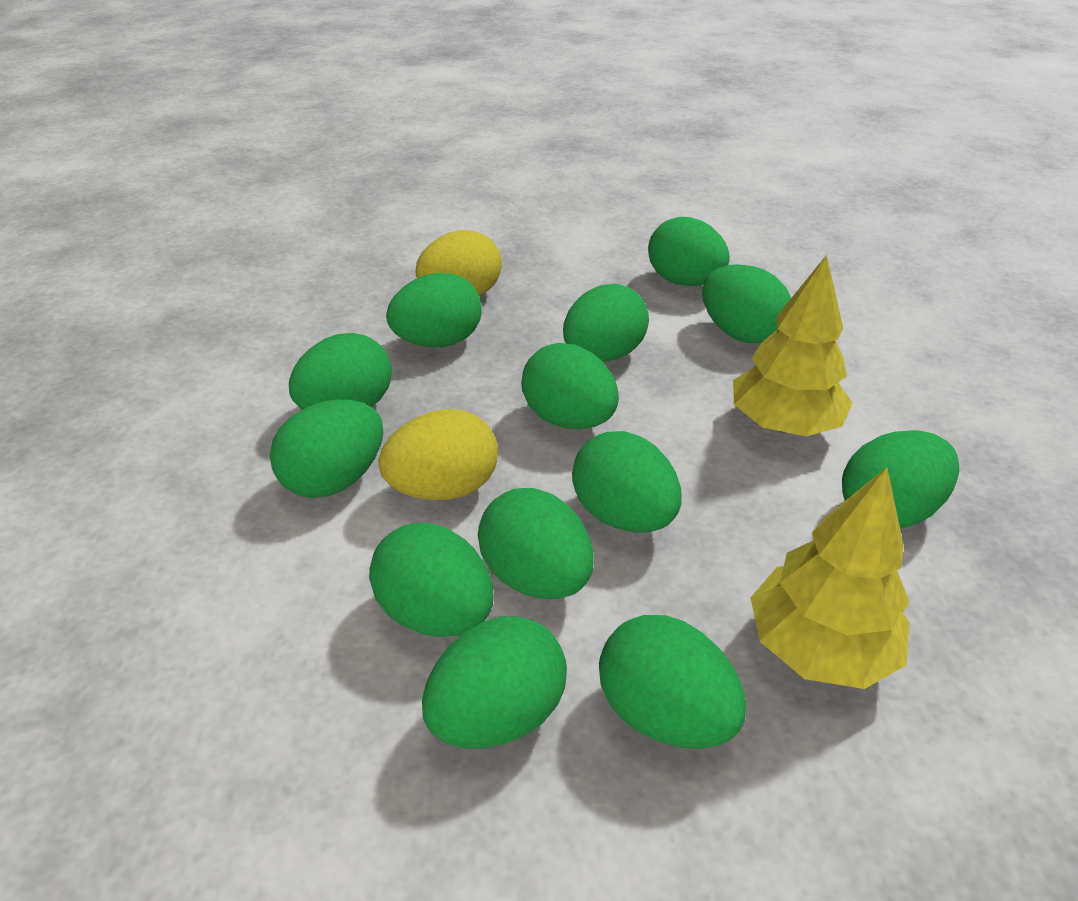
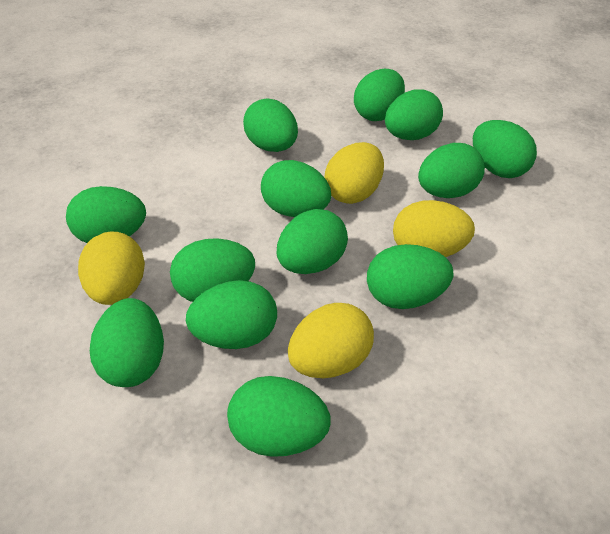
yellow egg: 2 -> 4
yellow tree: 2 -> 0

